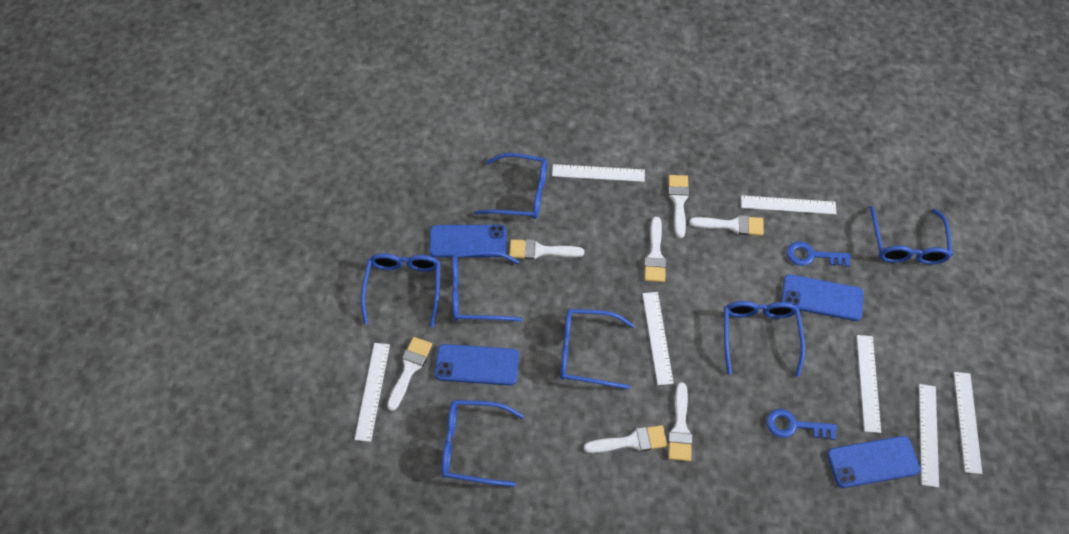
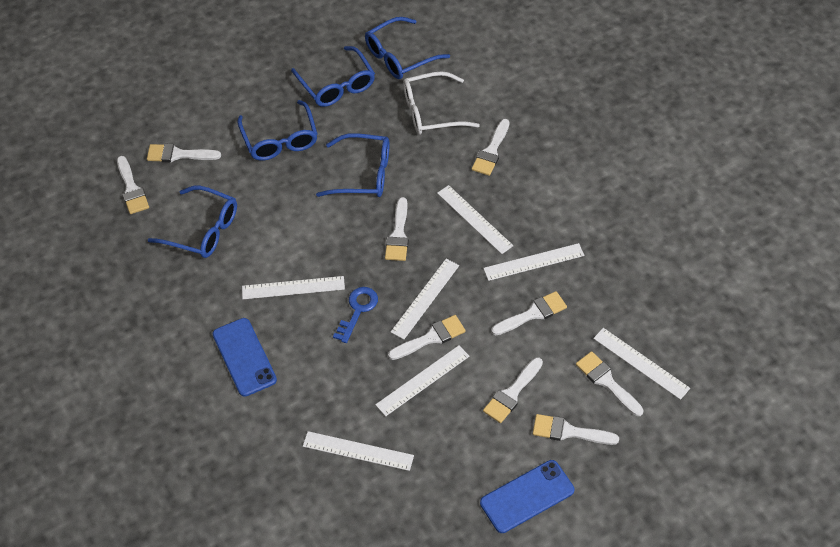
blue glasses: 7 -> 5
blue key: 2 -> 1
blue phone: 4 -> 2
white brush: 7 -> 9
white glasses: 0 -> 1

